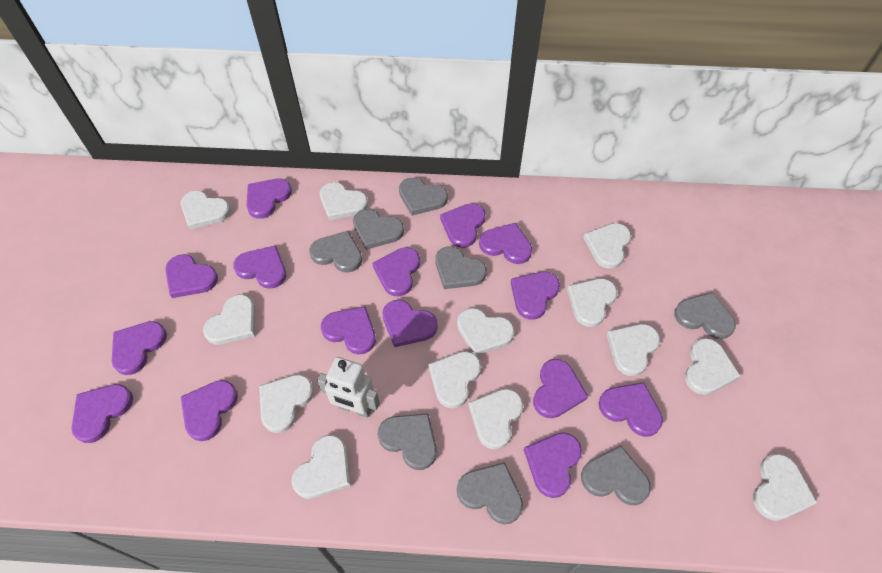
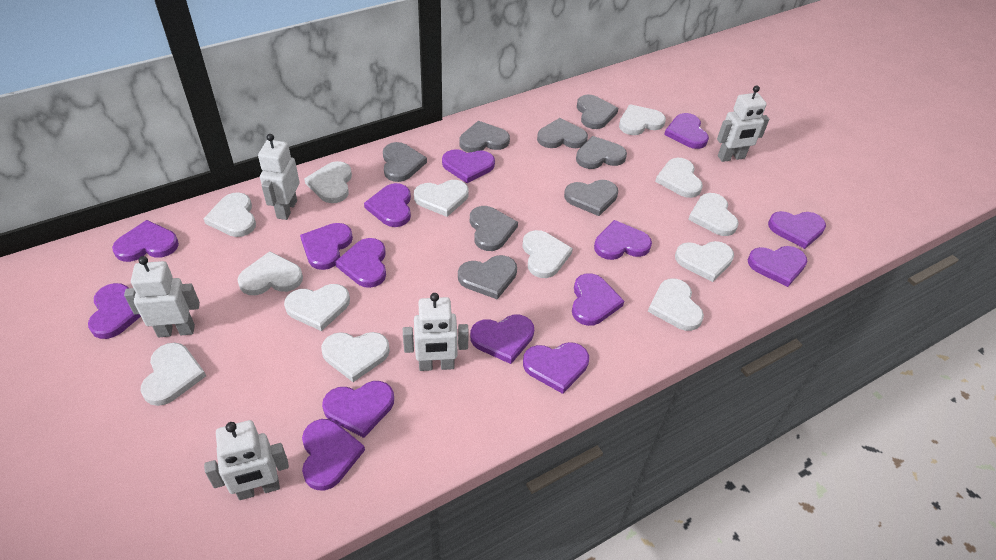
white robot: 1 -> 5

